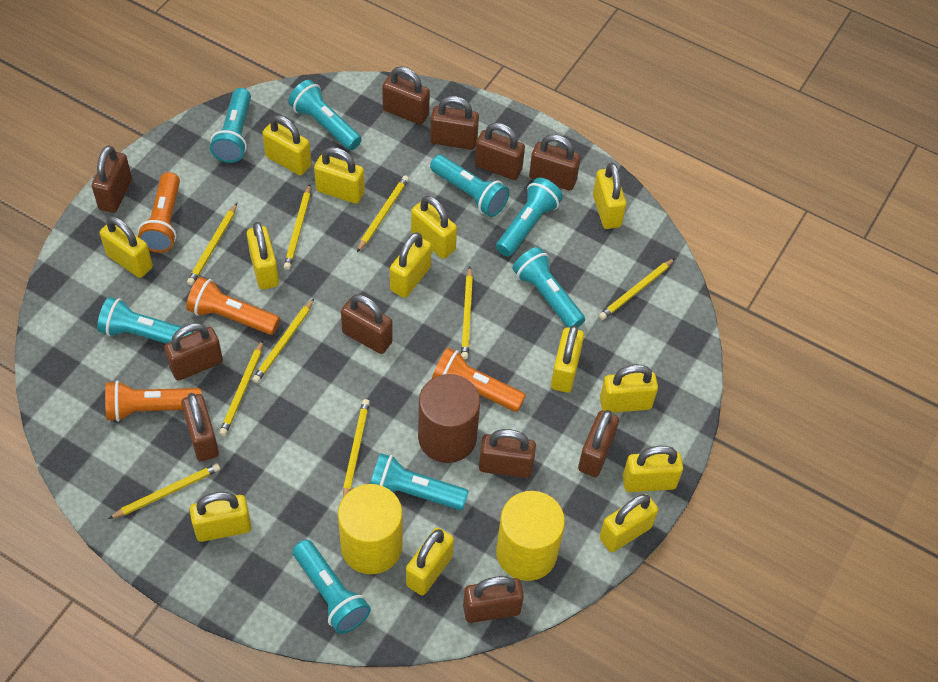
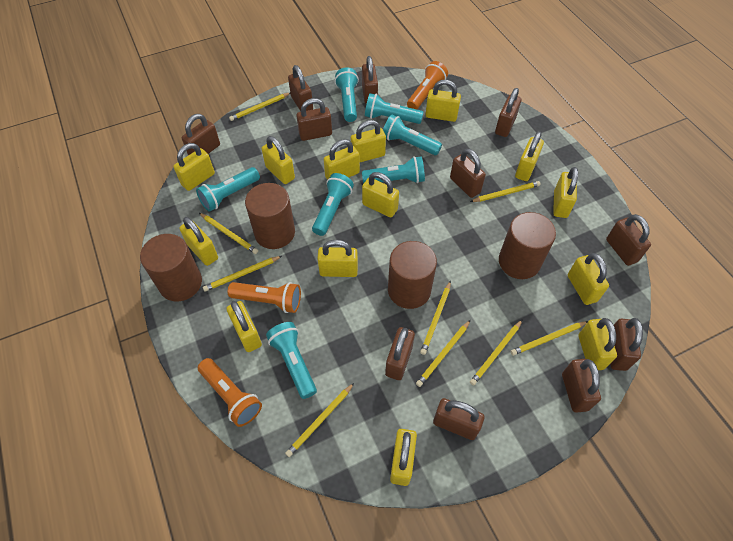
brown cylinder: 1 -> 4
orange flashlight: 4 -> 3
turquoise flashlight: 8 -> 7
yellow cylinder: 2 -> 0
yellow padlock: 13 -> 14

